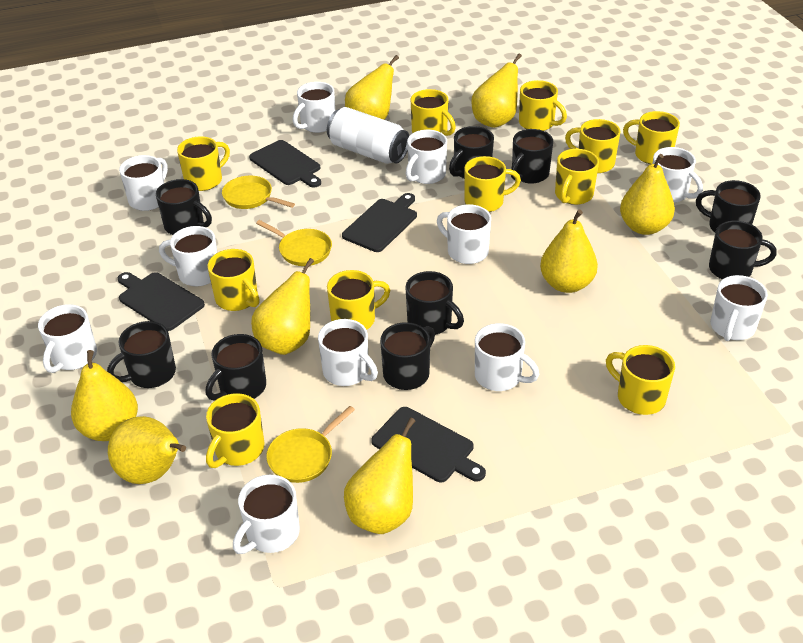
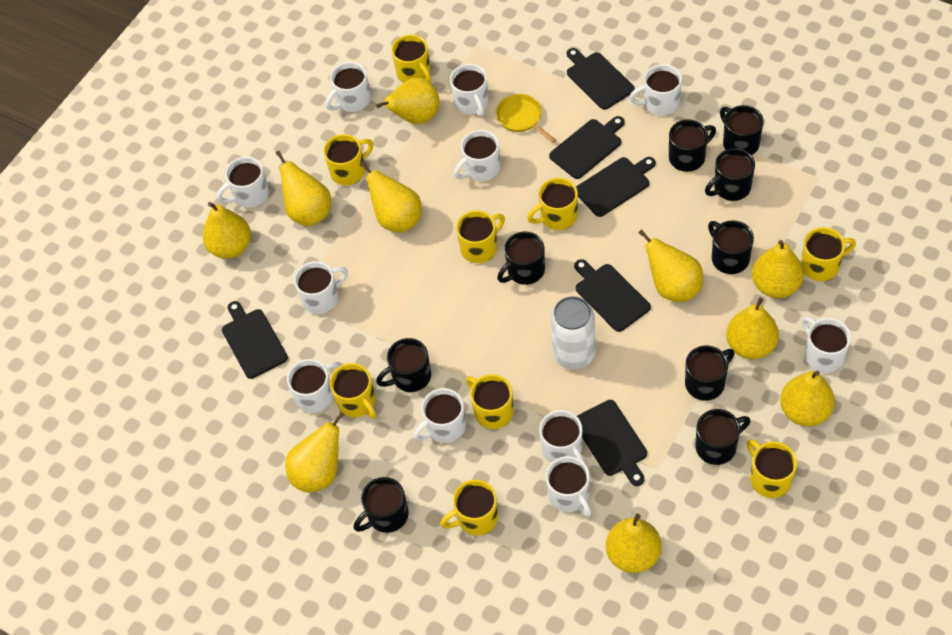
black cutting board: 4 -> 6
yellow mug: 11 -> 9
yellow pan: 3 -> 1
yellow pear: 8 -> 10

